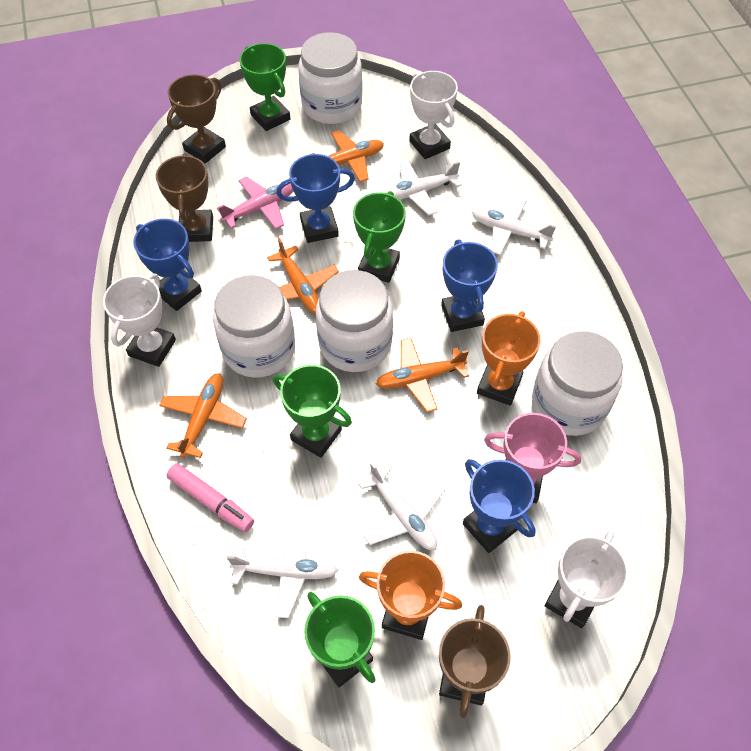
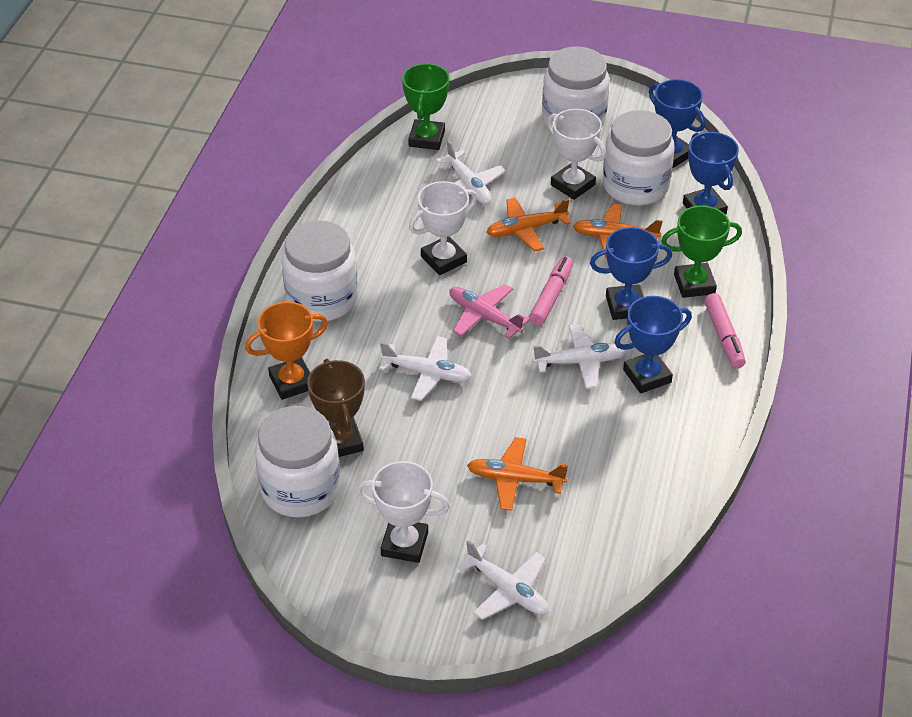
brown trophy: 3 -> 1
green trophy: 4 -> 2
orange plane: 4 -> 3
orange trophy: 2 -> 1
pink marker: 1 -> 2
pink trophy: 1 -> 0

